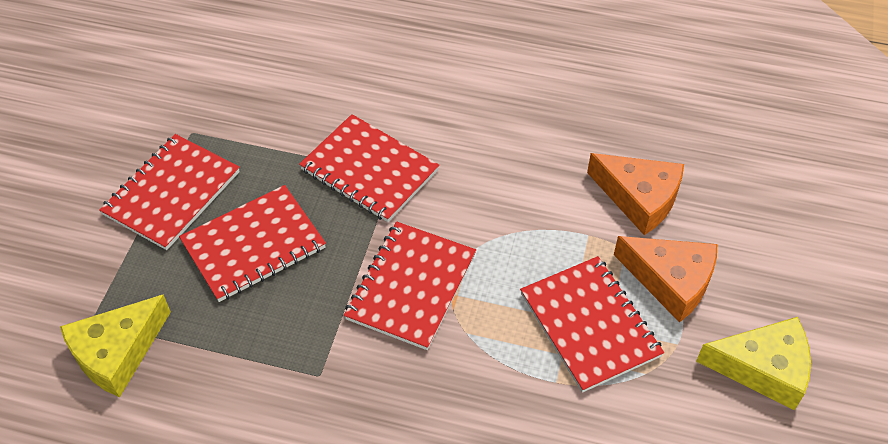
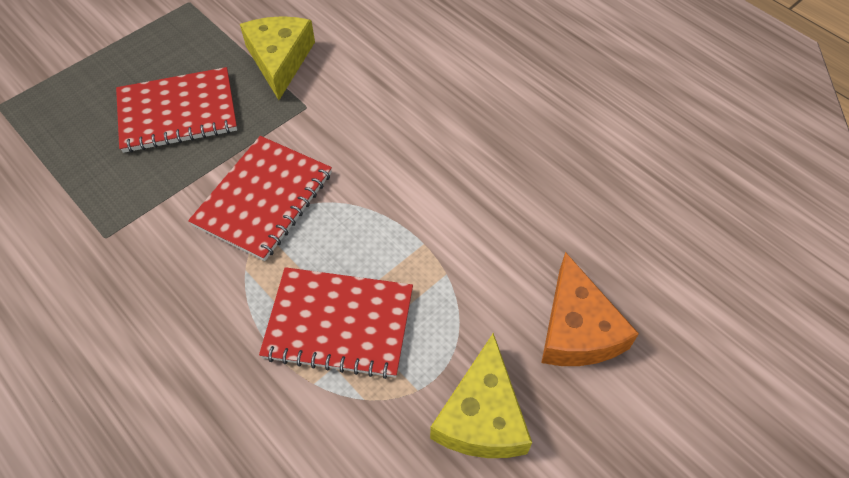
orange cheese: 2 -> 1
red notebook: 5 -> 3

